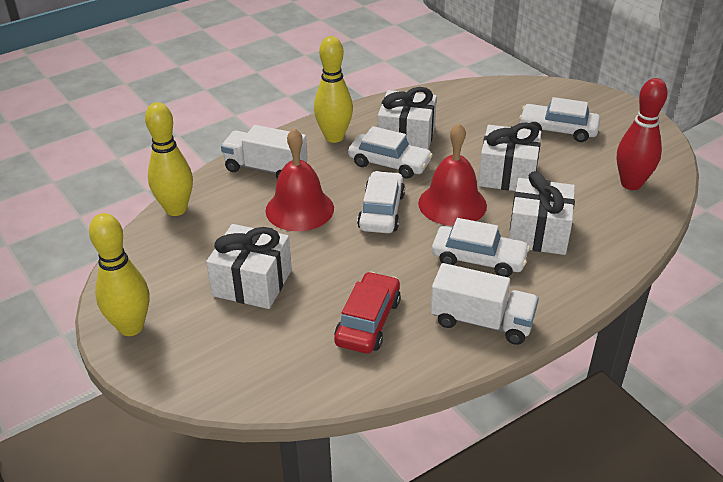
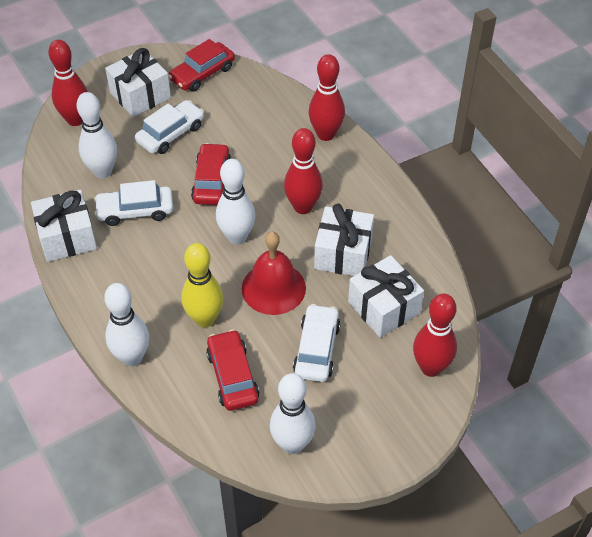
red bell: 2 -> 1
red bowling pin: 1 -> 4
red car: 1 -> 3
white bowling pin: 0 -> 4
white car: 4 -> 3
white truck: 2 -> 0
yellow bowling pin: 3 -> 1

